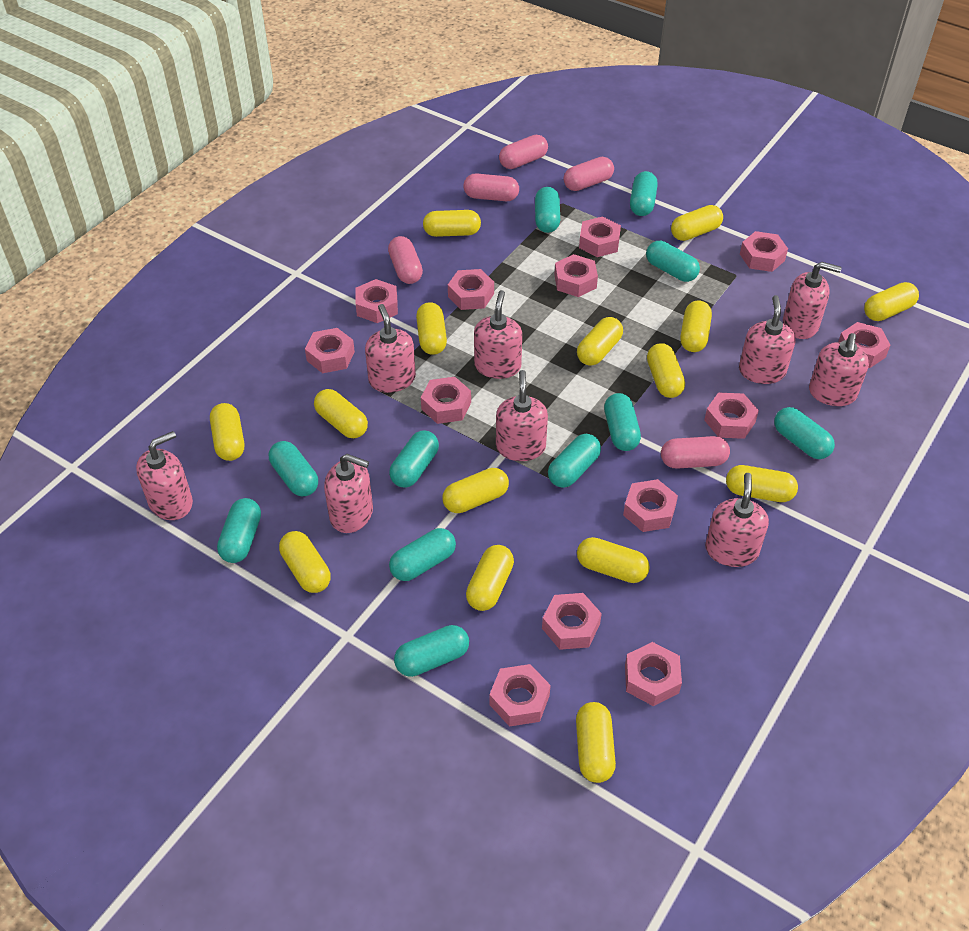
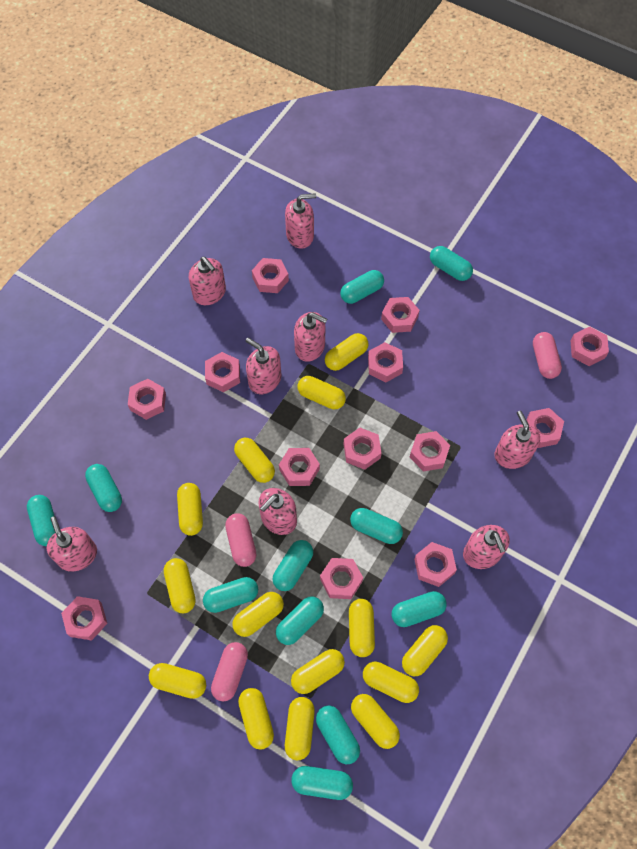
pink capsule: 5 -> 3
pink soap dispenser: 9 -> 8
yellow capsule: 15 -> 14

